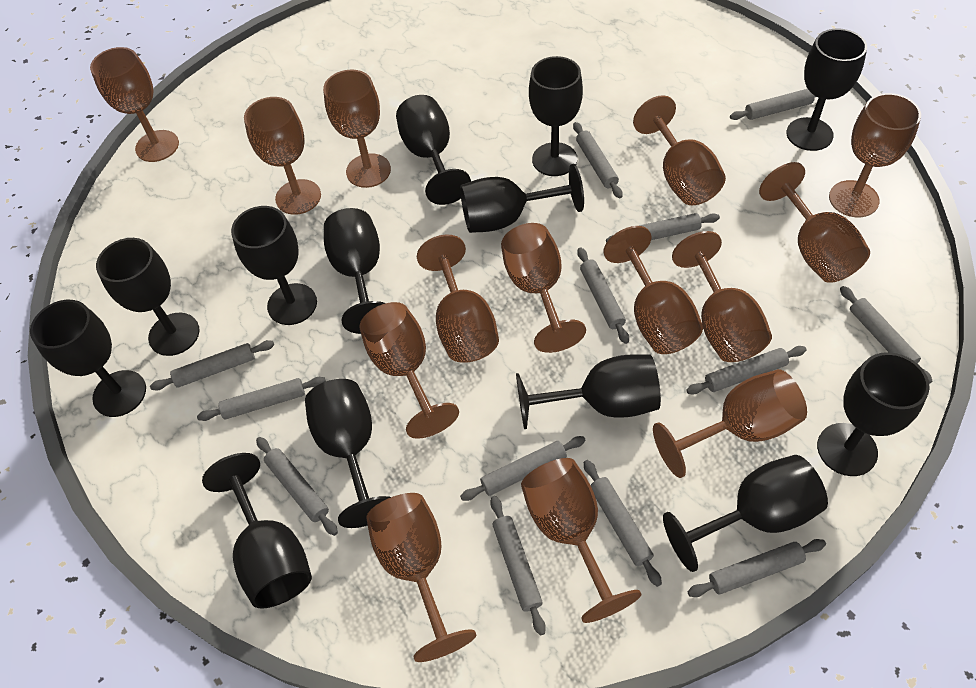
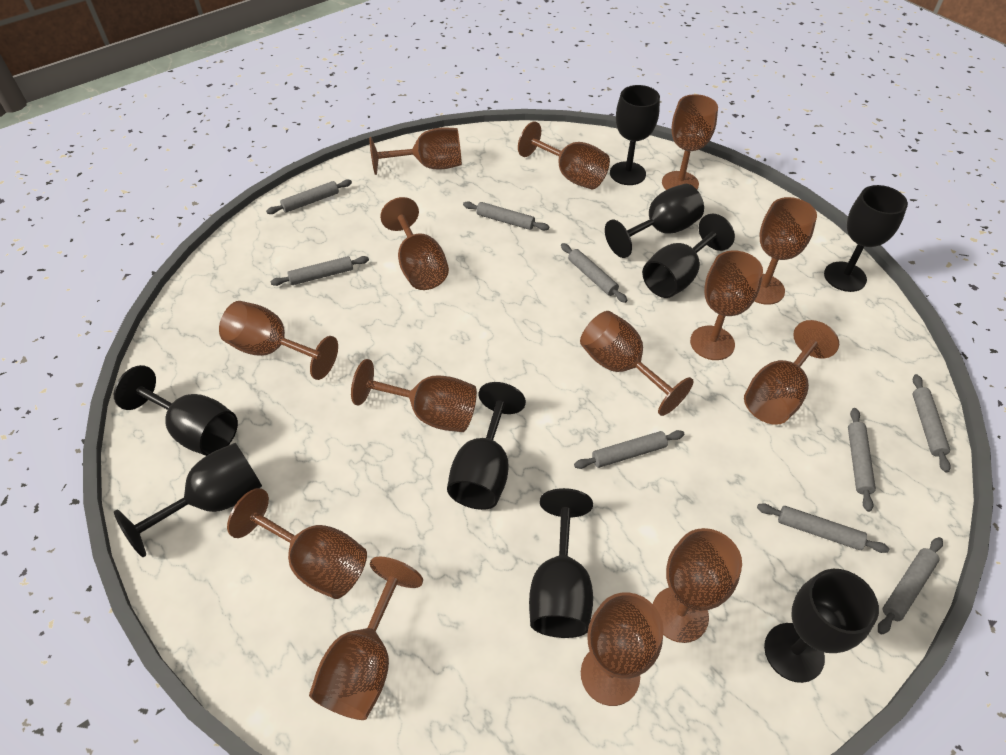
black goblet: 13 -> 9
grey rolling pin: 13 -> 9

